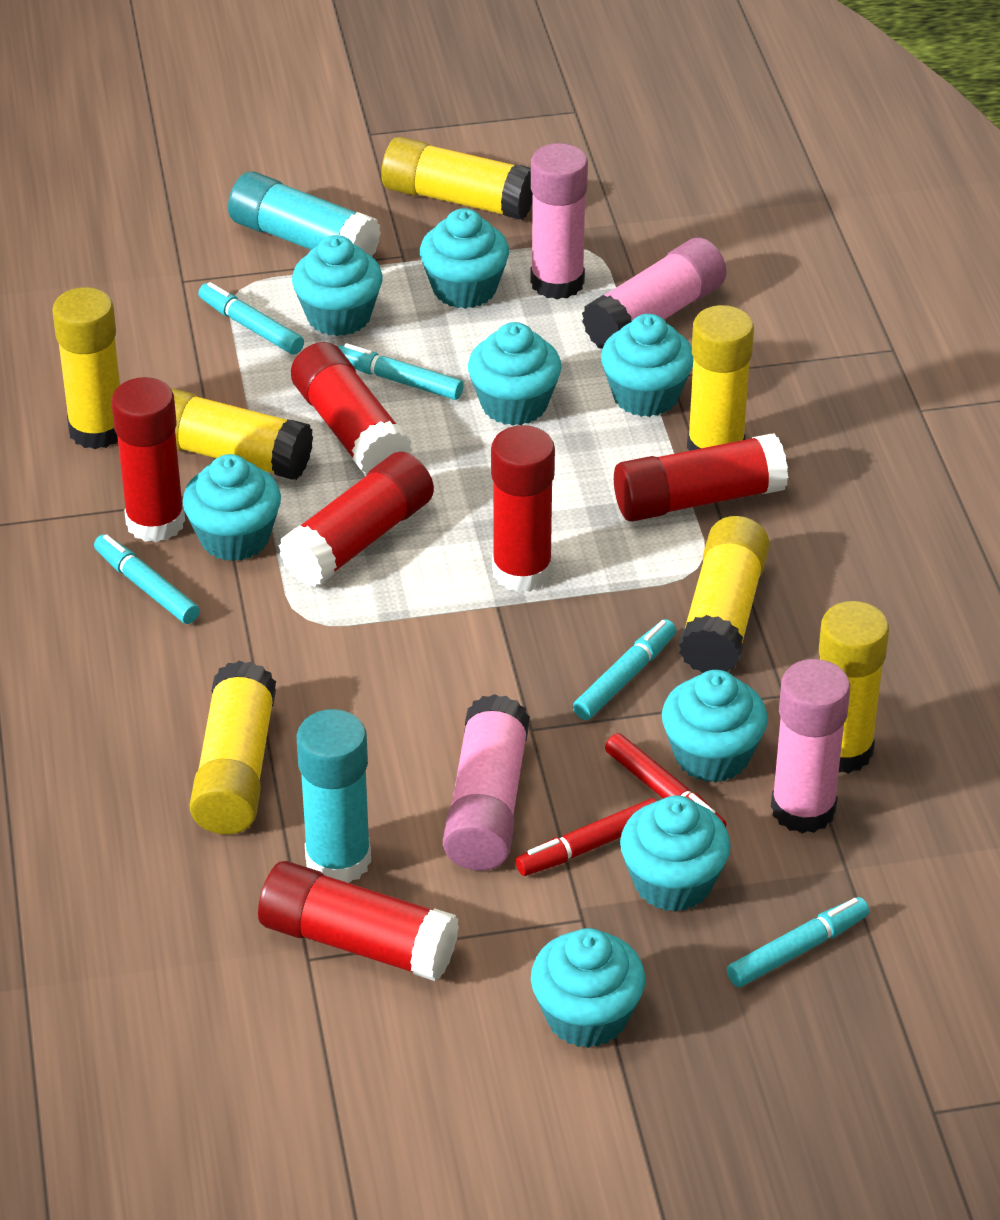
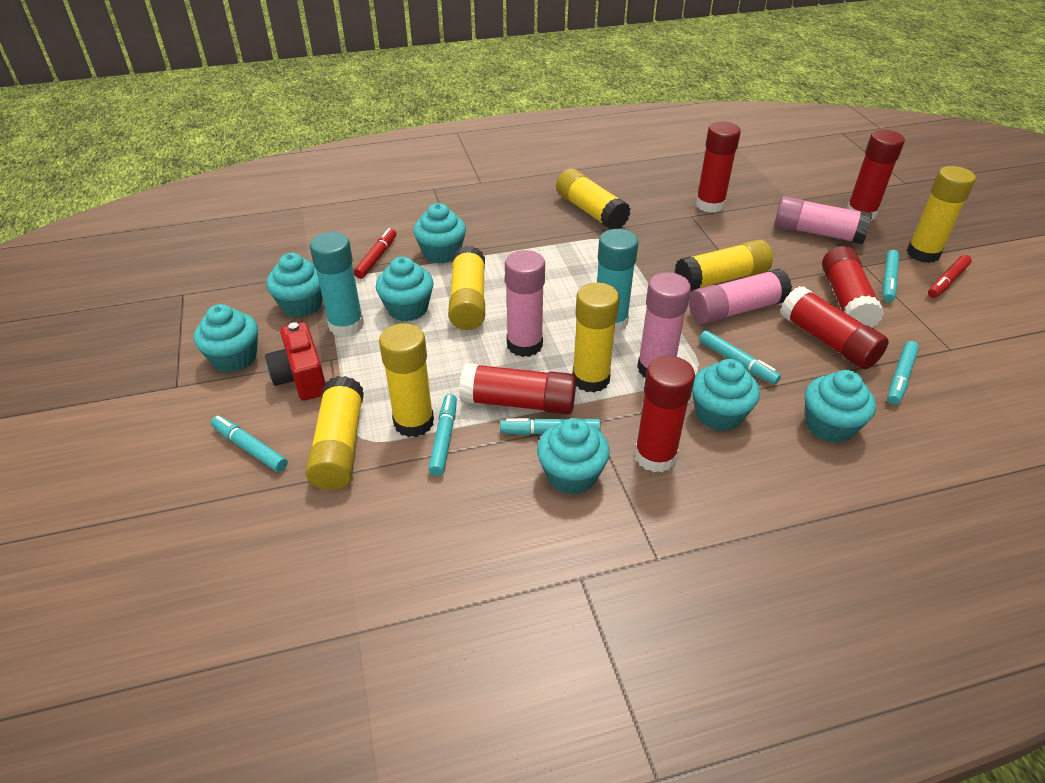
red camera: 0 -> 1
turquoise cupcake: 8 -> 7
turquoise marker: 5 -> 6

